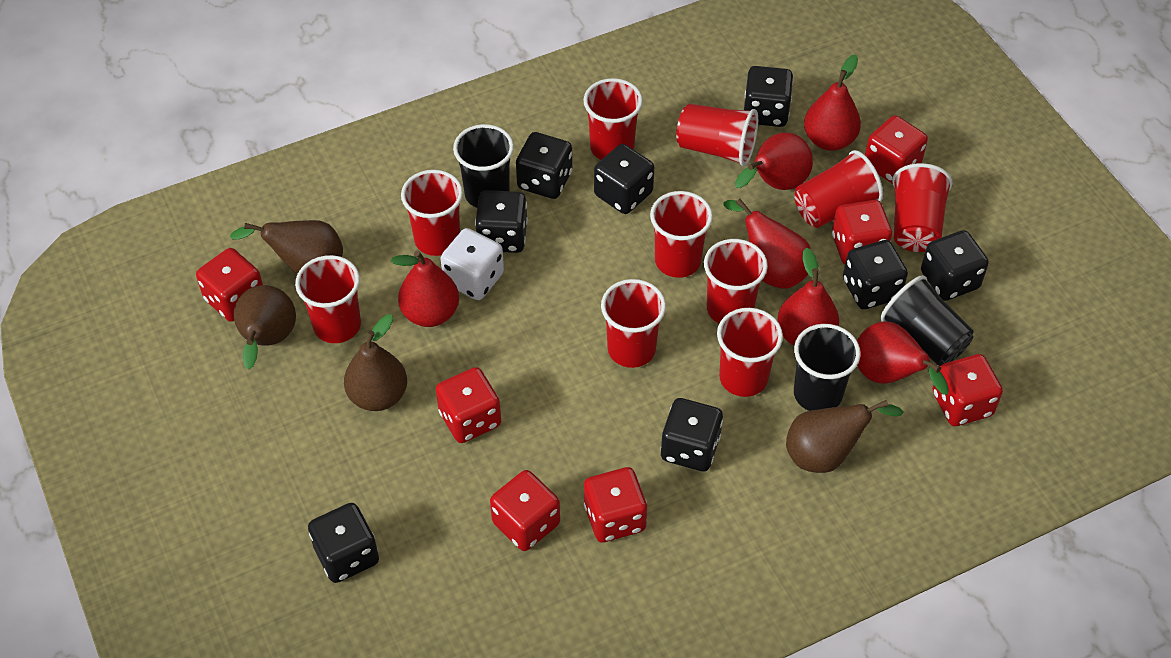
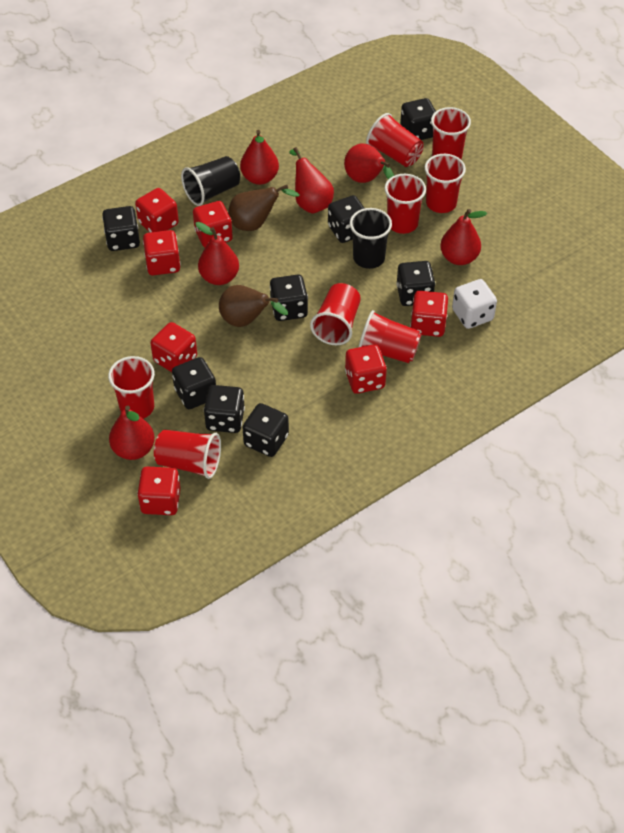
black cup: 3 -> 2
brown pear: 4 -> 2
red cup: 10 -> 8

